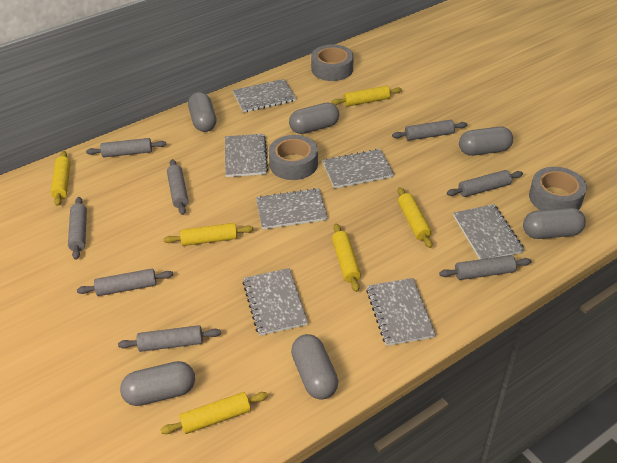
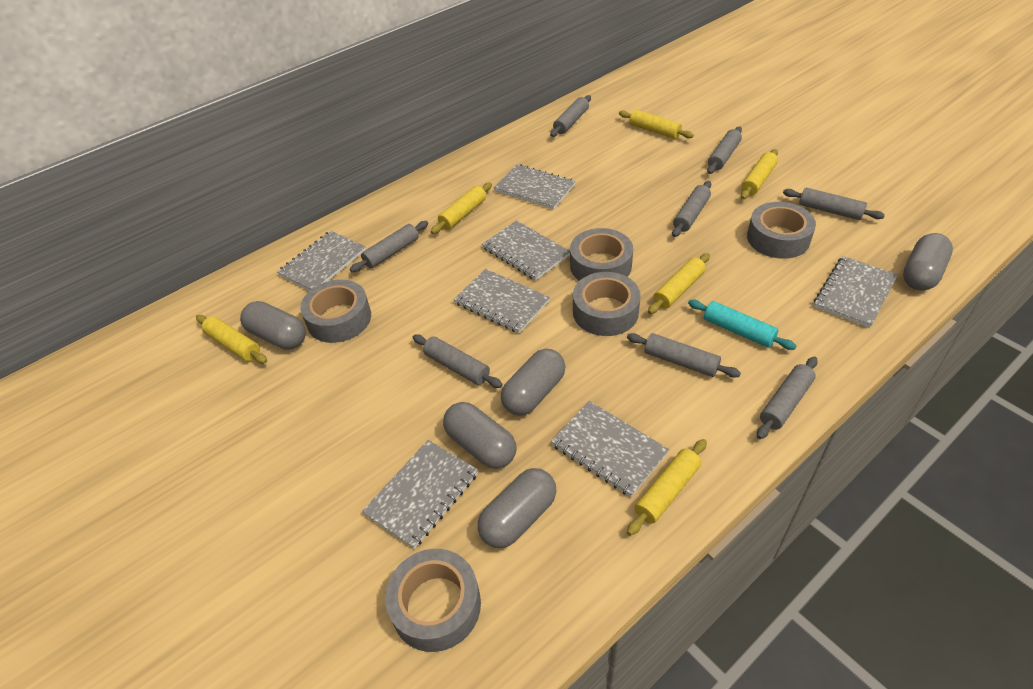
grey capsule: 6 -> 5
grey tape: 3 -> 5
turquoise rolling pin: 0 -> 1

